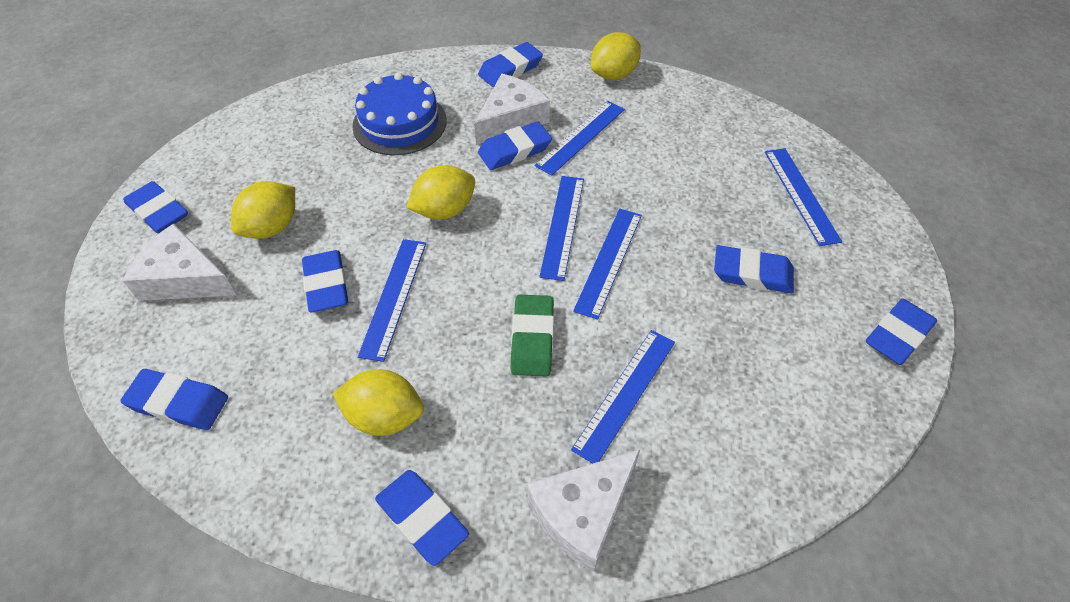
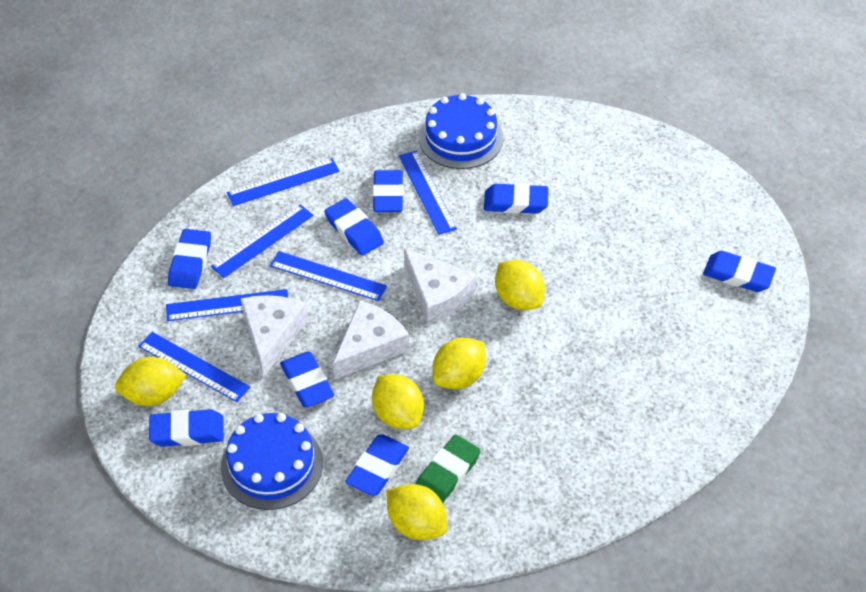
blue cake: 1 -> 2
yellow lemon: 4 -> 5

